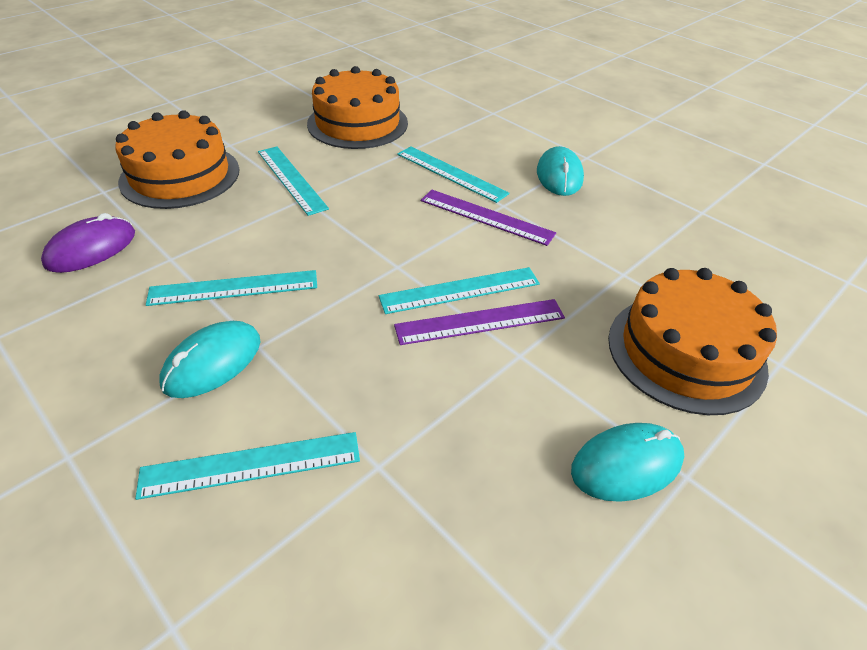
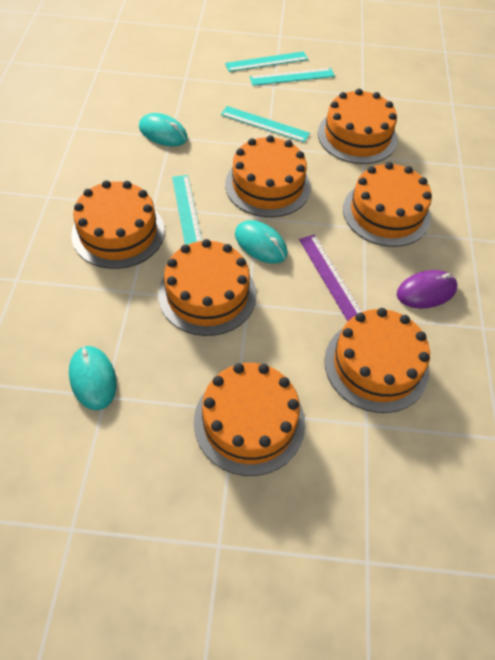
orange cake: 3 -> 7
purple ruler: 2 -> 1
turquoise ruler: 5 -> 4

